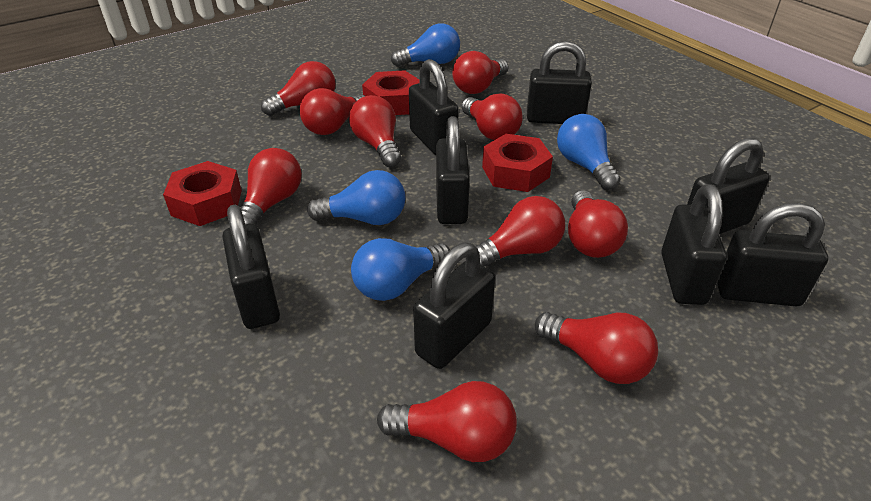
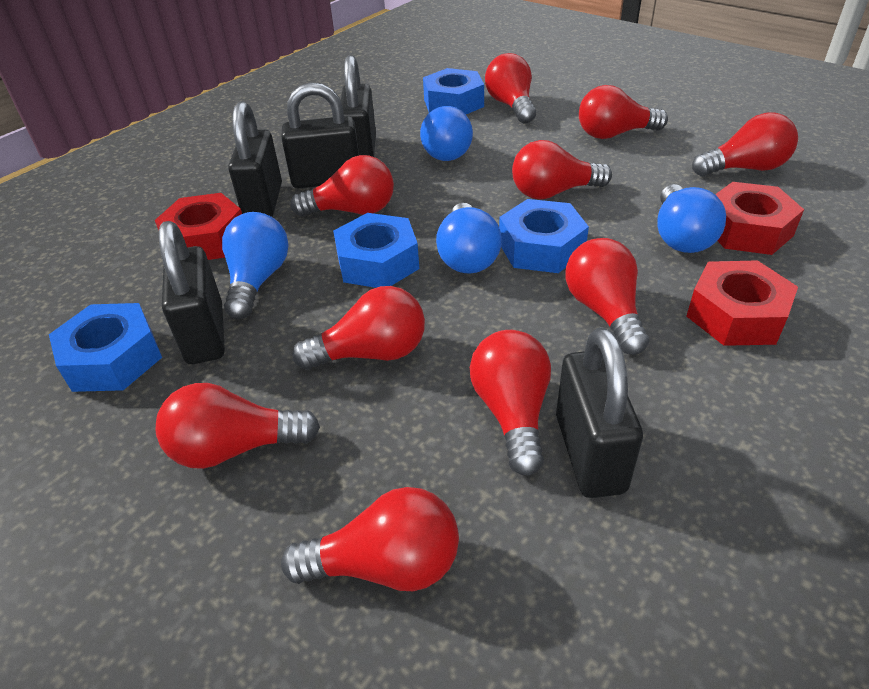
black padlock: 8 -> 5
blue nut: 0 -> 4

